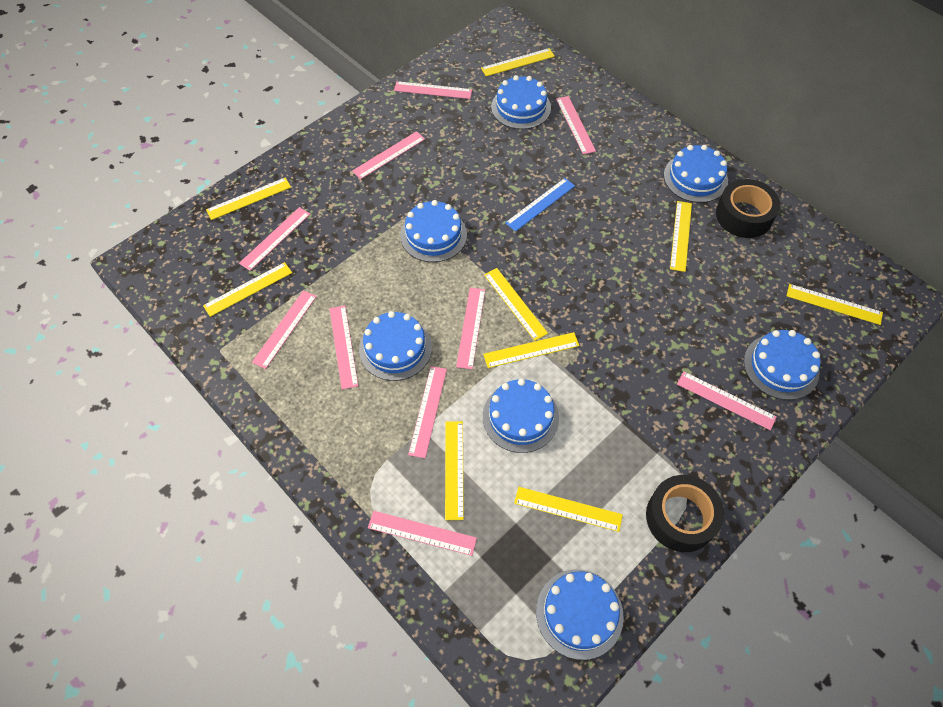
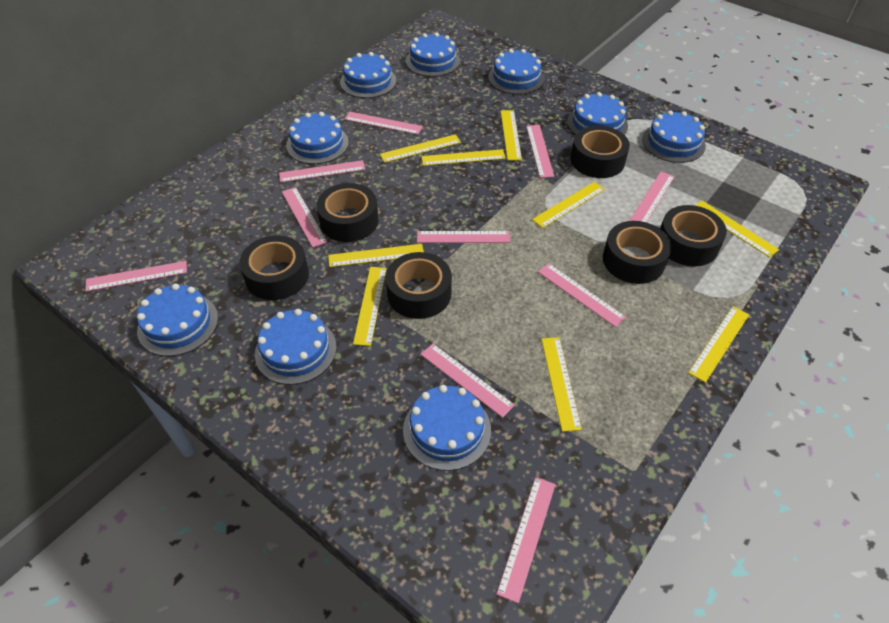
black tape: 2 -> 6
blue cake: 7 -> 9
blue ruler: 1 -> 0

